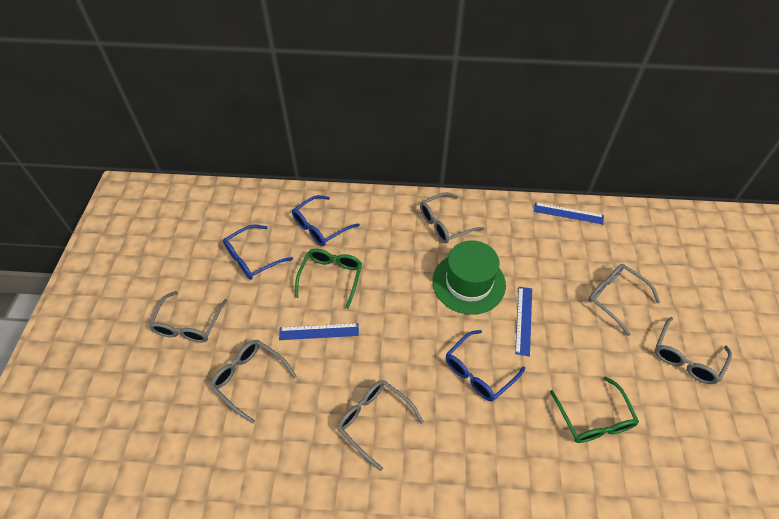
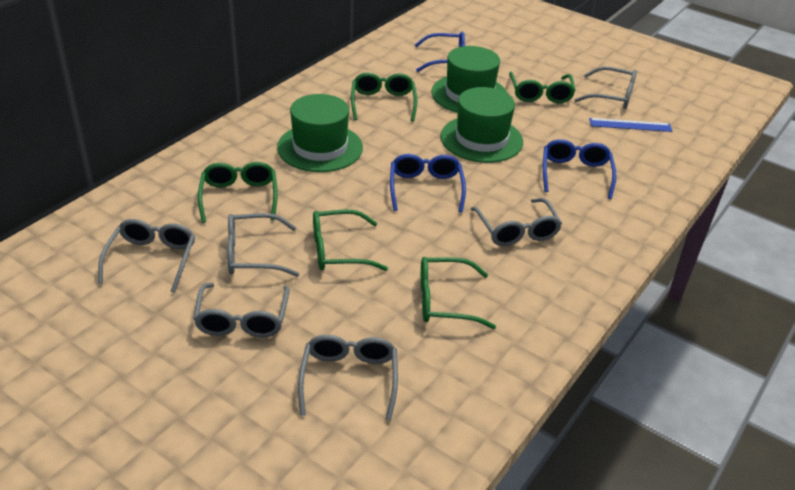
blue ruler: 3 -> 1
green glasses: 2 -> 5
green hat: 1 -> 3

